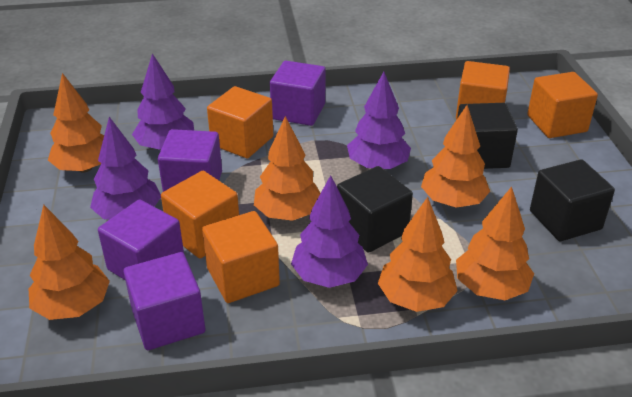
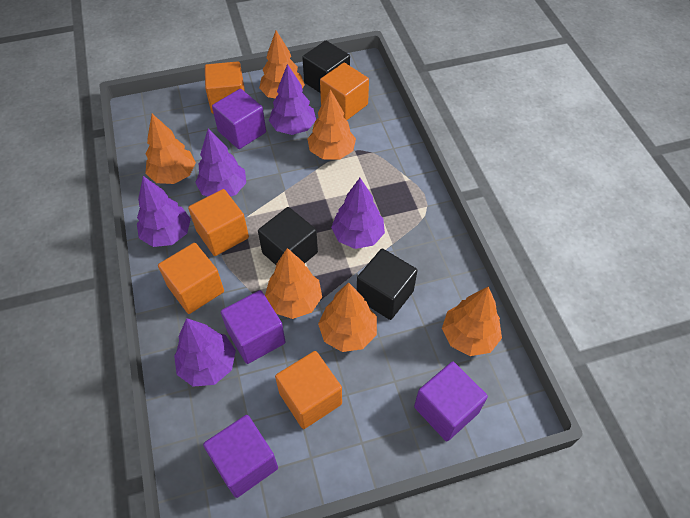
purple tree: 4 -> 5

